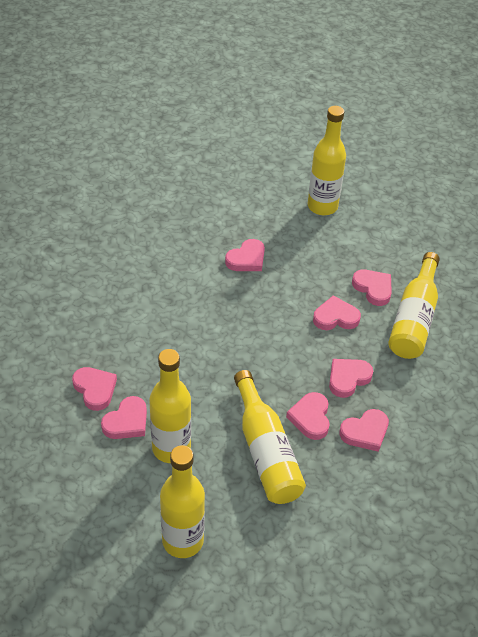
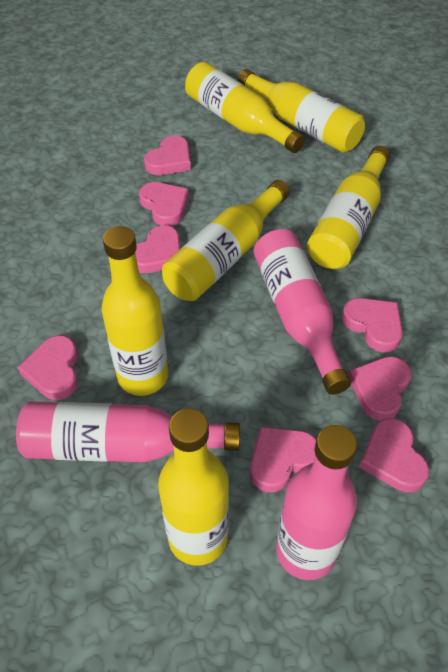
pink bottle: 0 -> 3
yellow bottle: 5 -> 6

